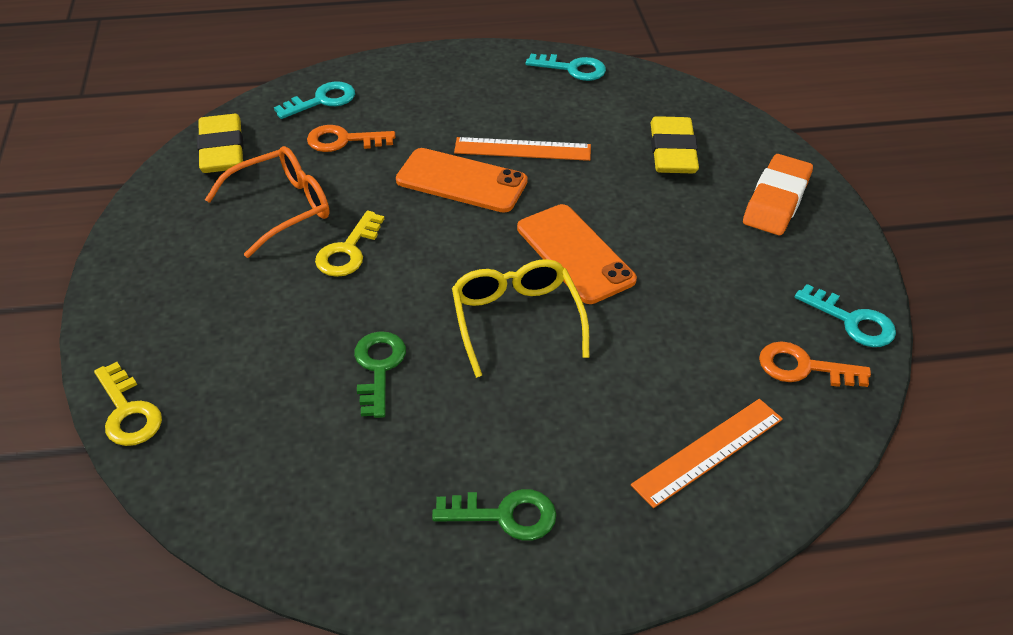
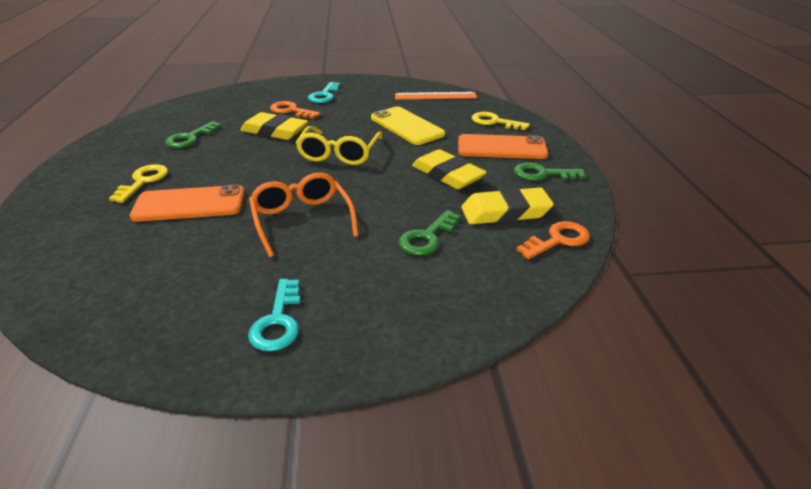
green key: 2 -> 3
orange eraser: 1 -> 0
orange ruler: 2 -> 1
turquoise key: 3 -> 2
yellow eraser: 2 -> 3
yellow phone: 0 -> 1

